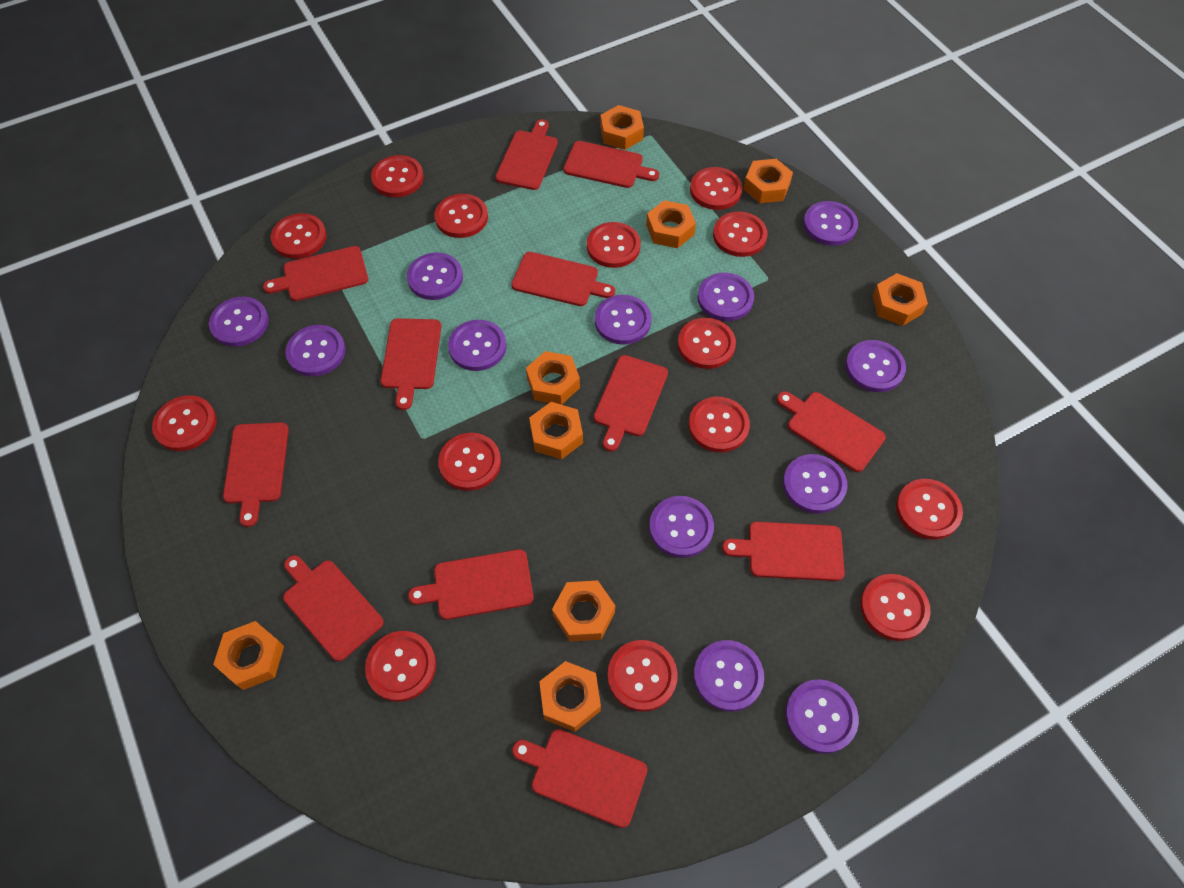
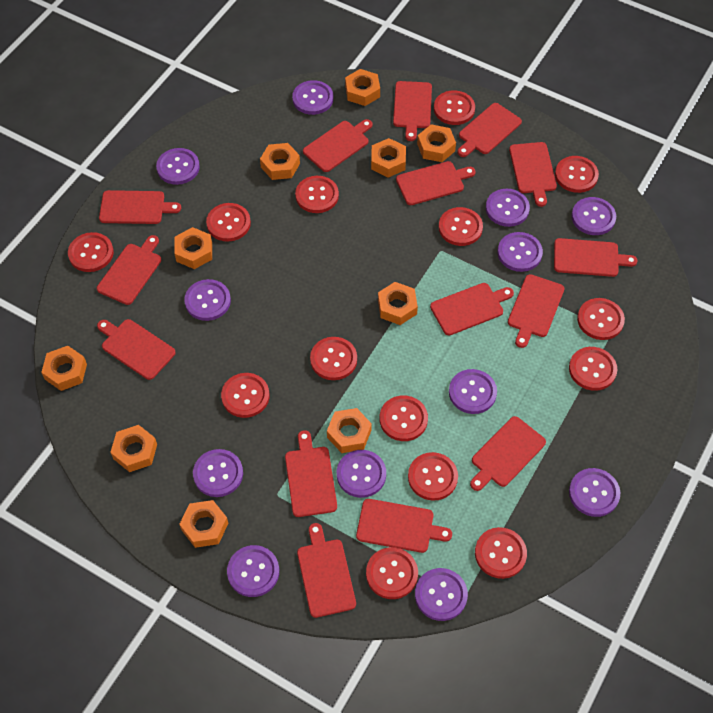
orange nut: 9 -> 10
red cutting board: 12 -> 15

